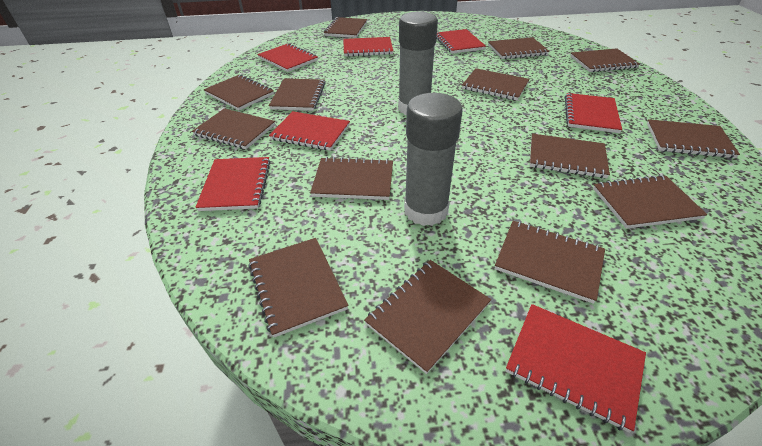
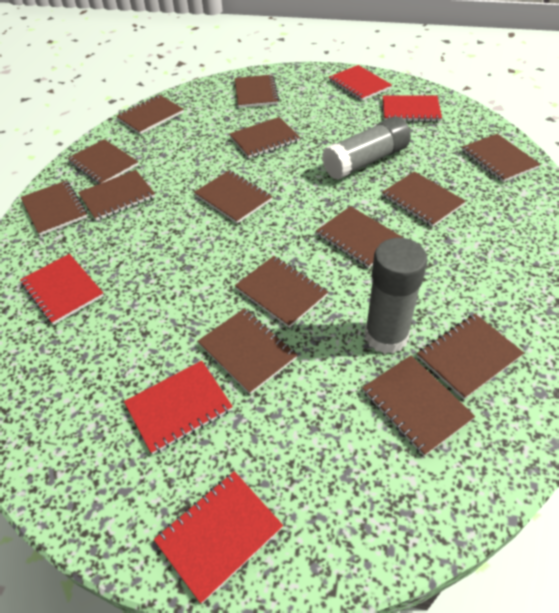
red notebook: 7 -> 5

